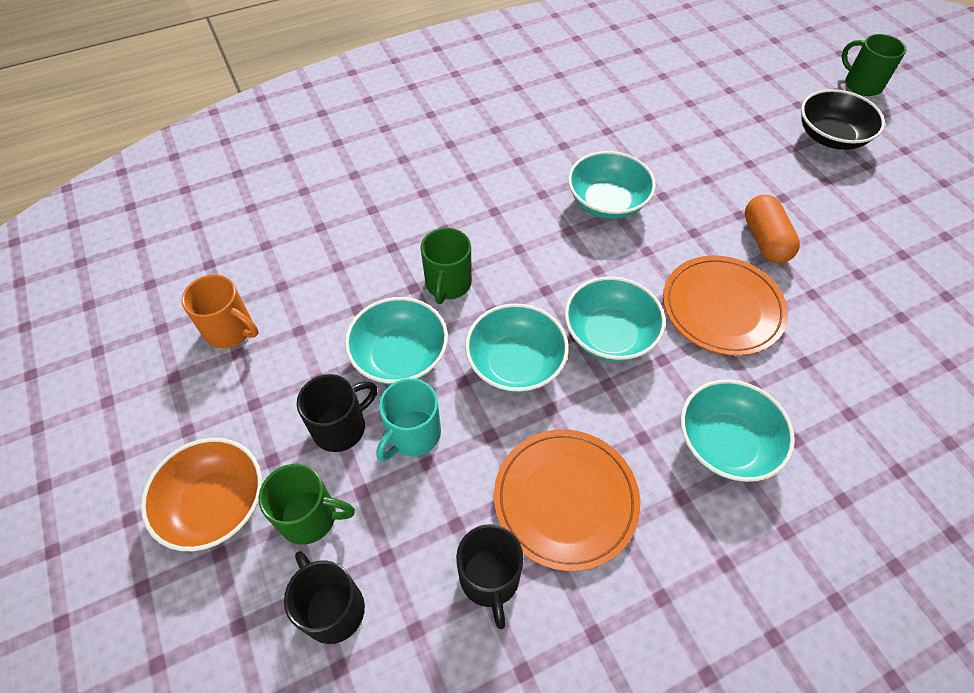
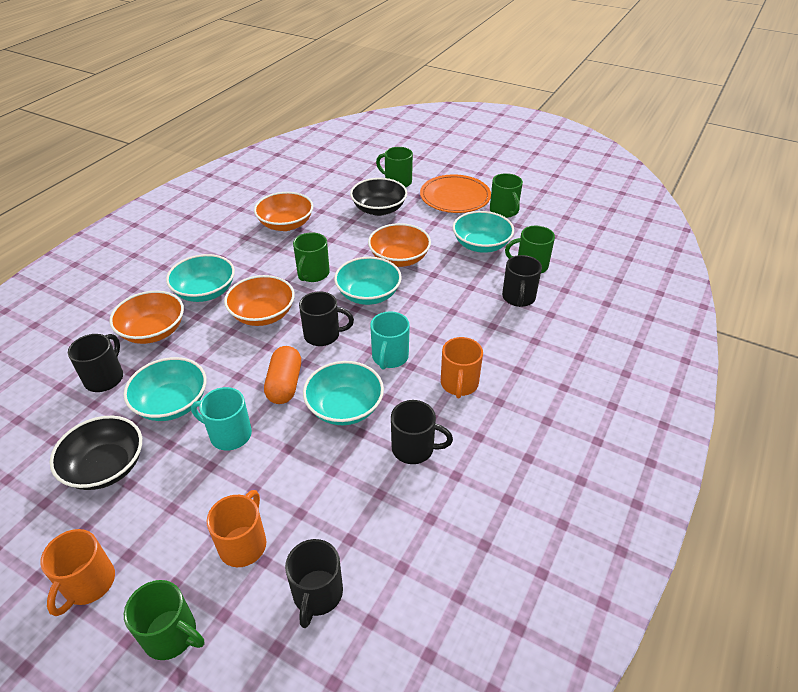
black bowl: 1 -> 2
black mug: 3 -> 5
green mug: 3 -> 5
orange bowl: 1 -> 4
orange mug: 1 -> 3
orange plate: 2 -> 1
turquoise mug: 1 -> 2

